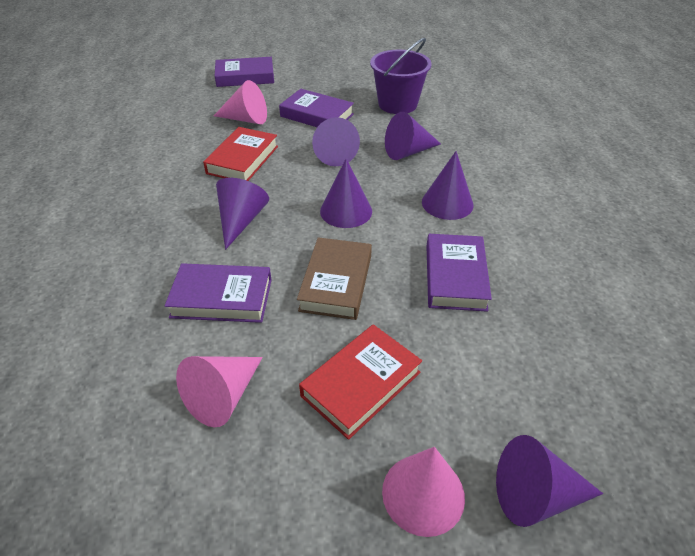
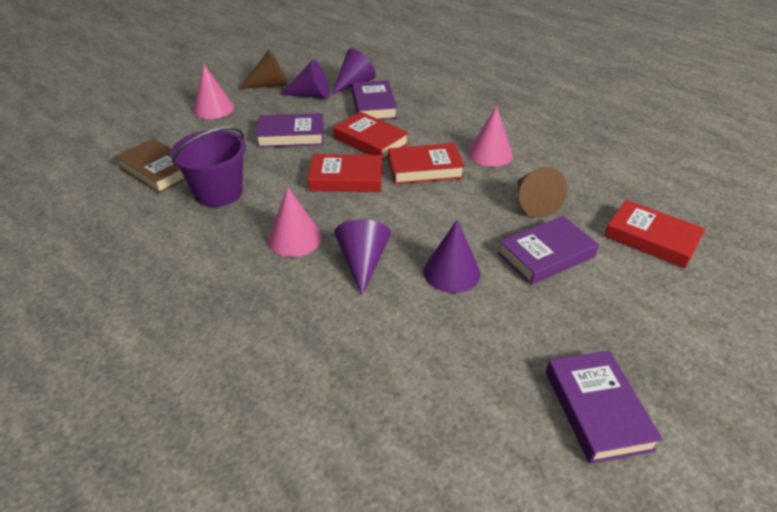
brown cone: 0 -> 2
purple cone: 6 -> 4
red book: 2 -> 4

